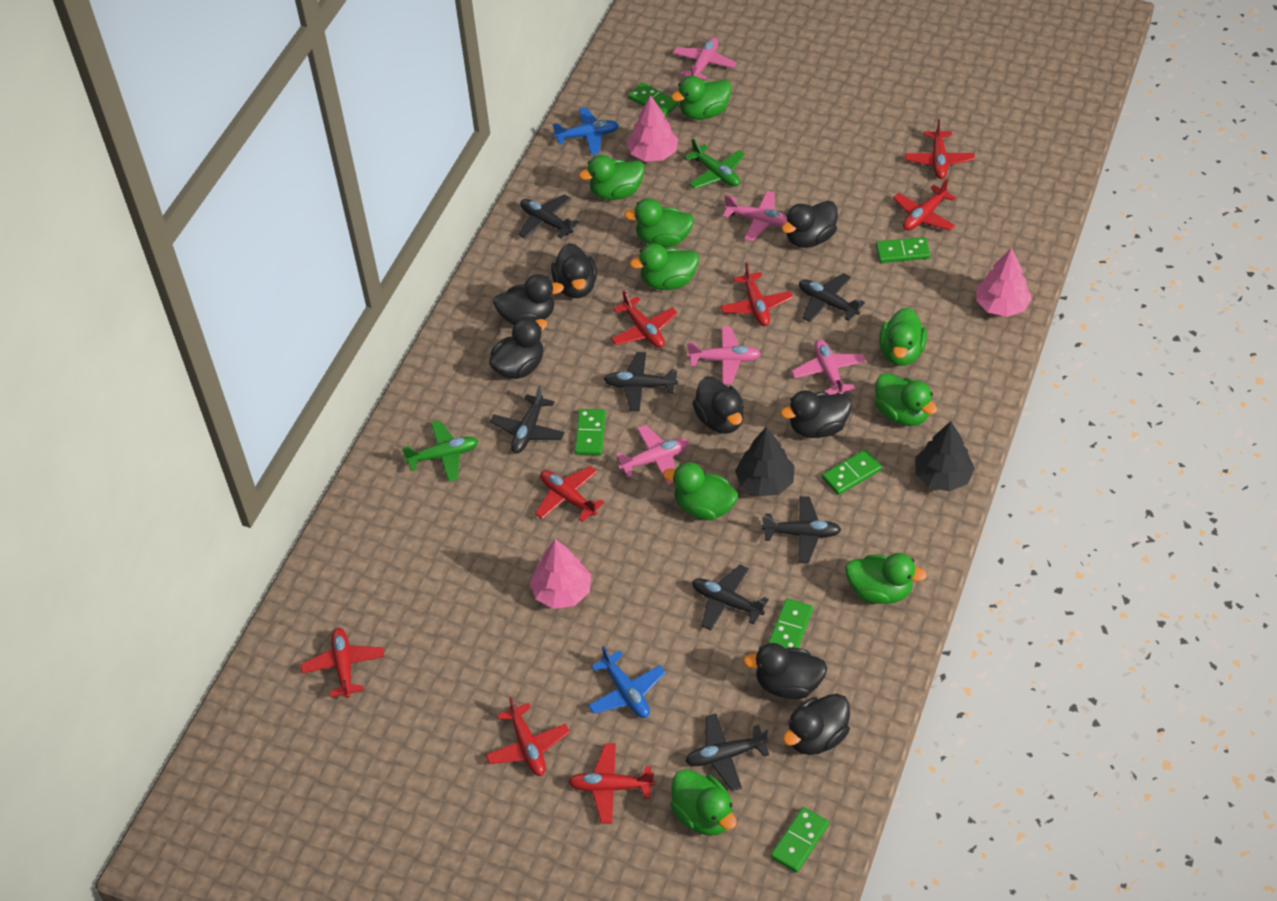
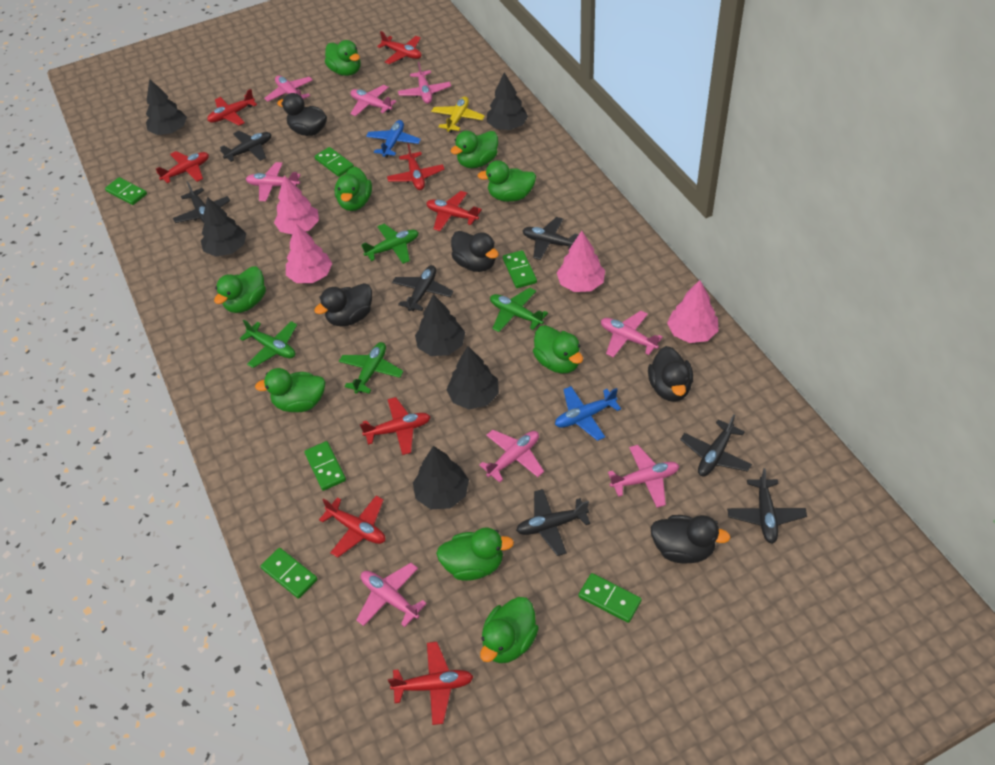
black duck: 8 -> 5
black tree: 2 -> 6
green plane: 2 -> 4
pink plane: 5 -> 8
pink tree: 3 -> 4
yellow plane: 0 -> 1

